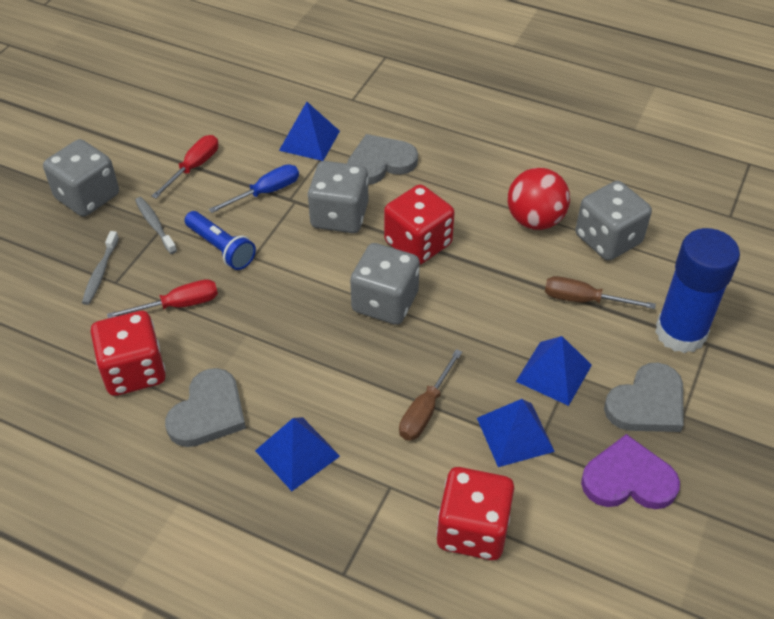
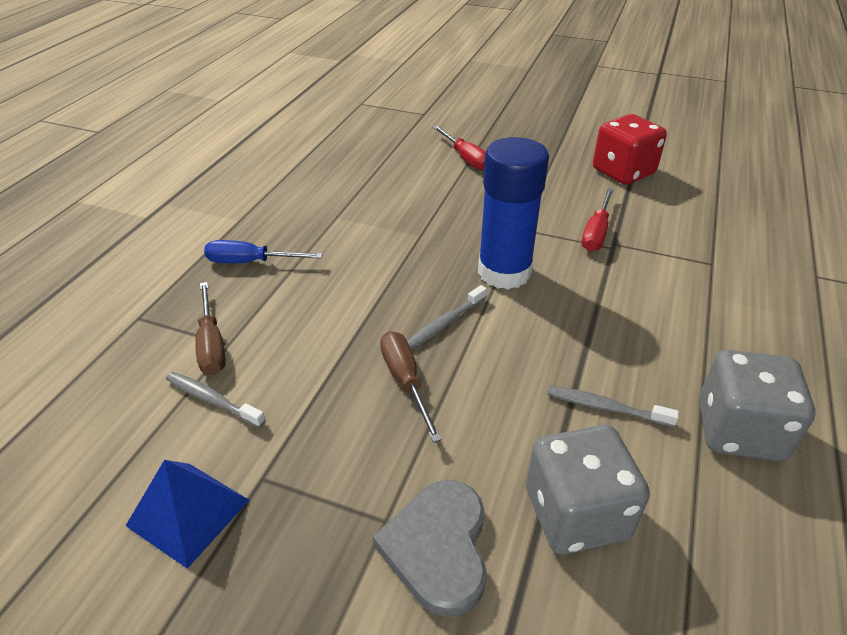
blue flashlight: 1 -> 0
blue pyramid: 4 -> 1
grey dice: 4 -> 2
grey heart: 3 -> 1
grey toothbrush: 2 -> 3
purple heart: 1 -> 0
red ball: 1 -> 0
red dice: 3 -> 1

